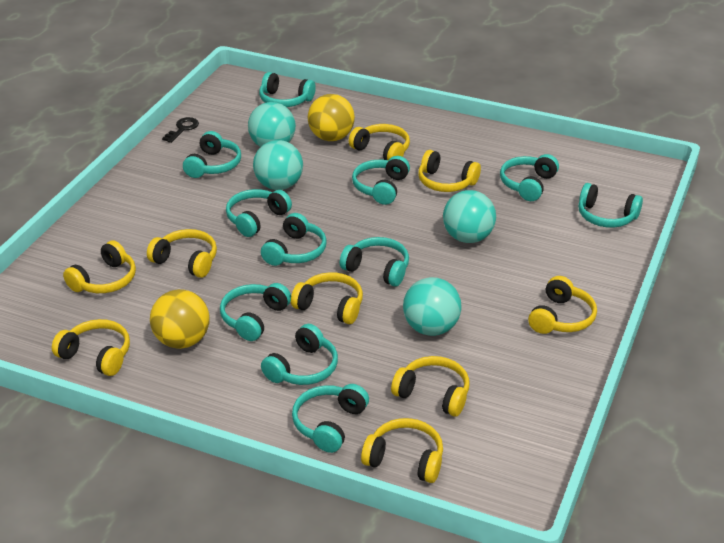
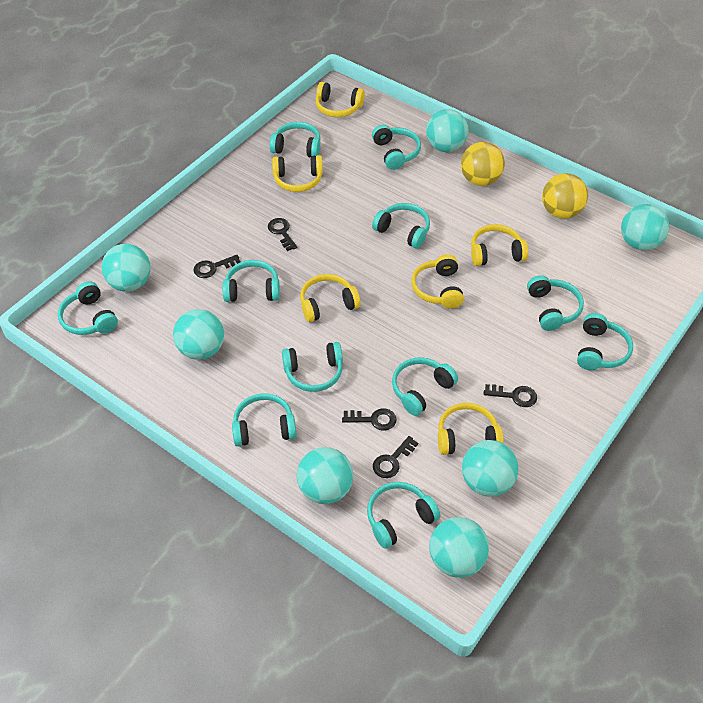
black key: 1 -> 5
turquoise ball: 4 -> 7
yellow headphones: 9 -> 6

